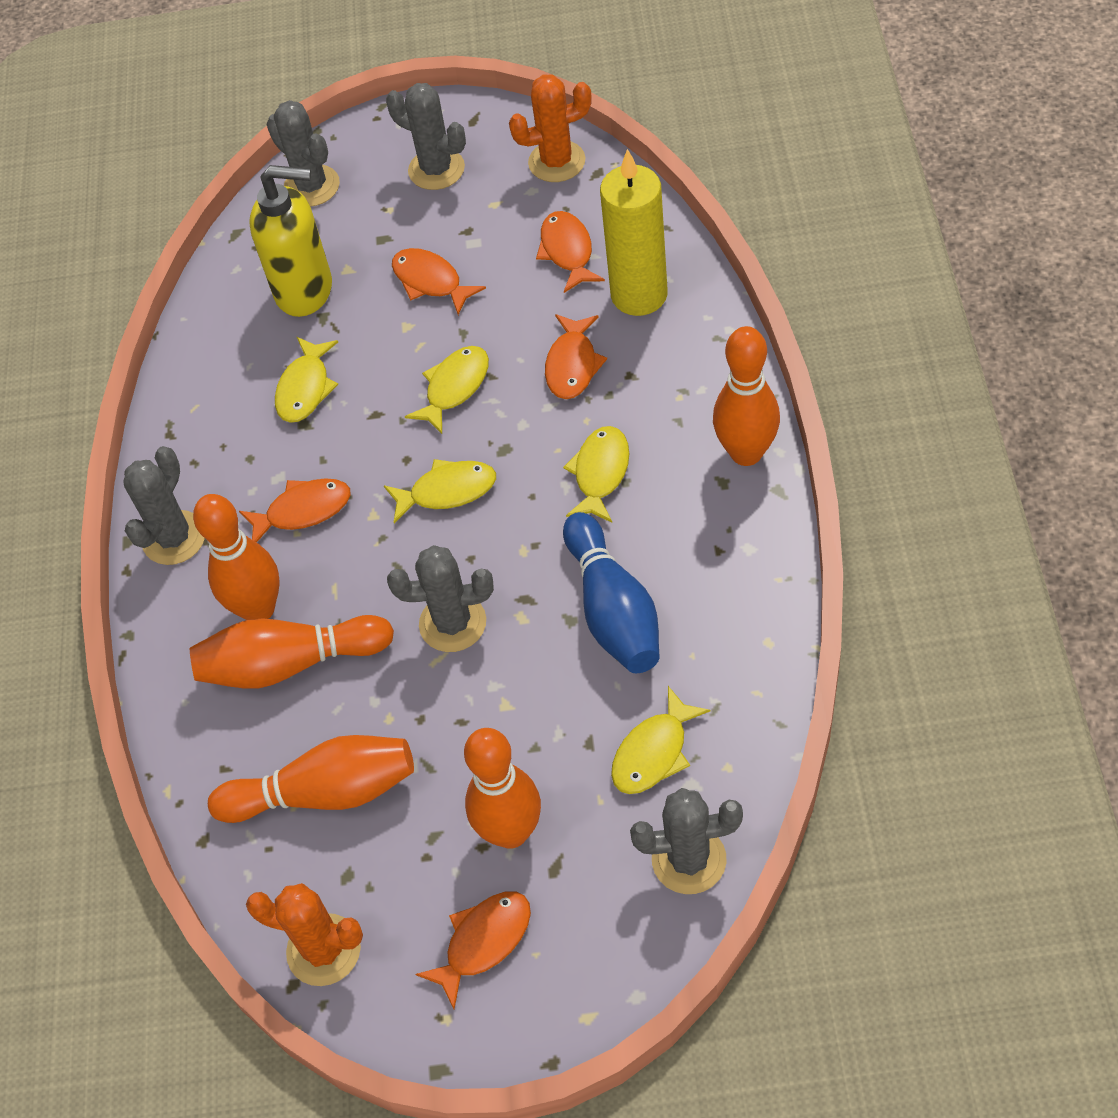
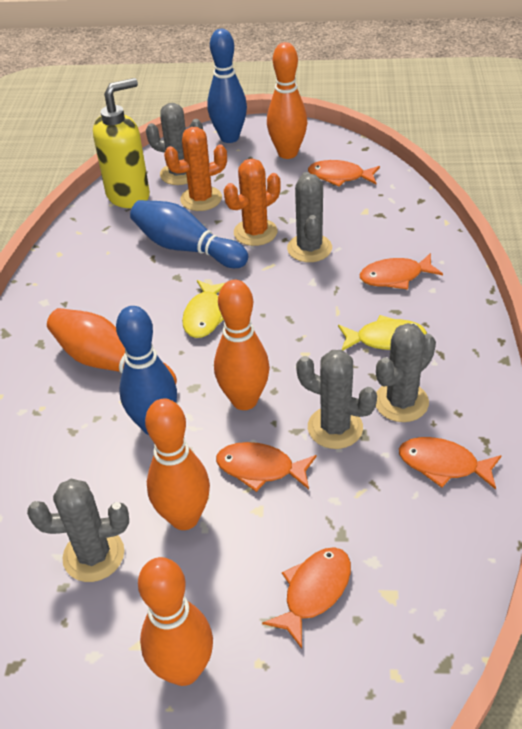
blue bowling pin: 1 -> 3
yellow candle: 1 -> 0
yellow fish: 5 -> 2

